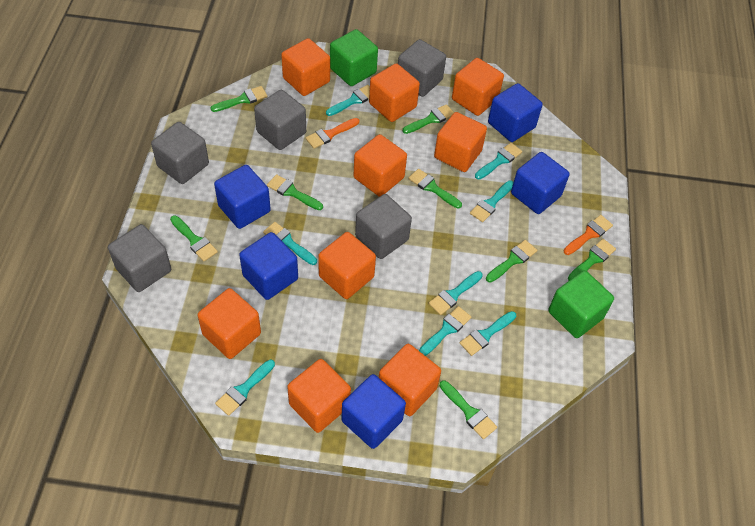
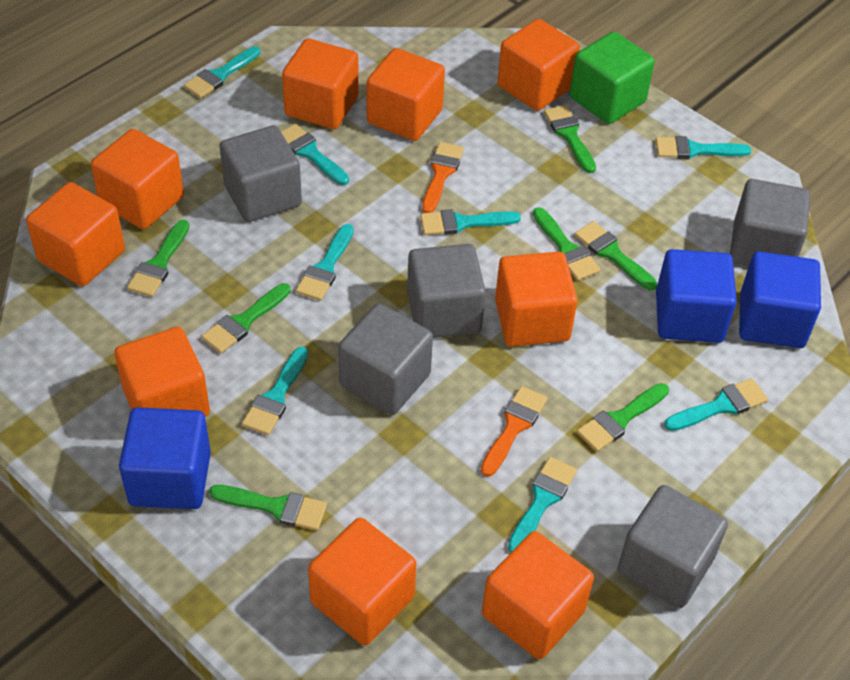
blue cube: 5 -> 3
green brush: 8 -> 7
green cube: 2 -> 1

